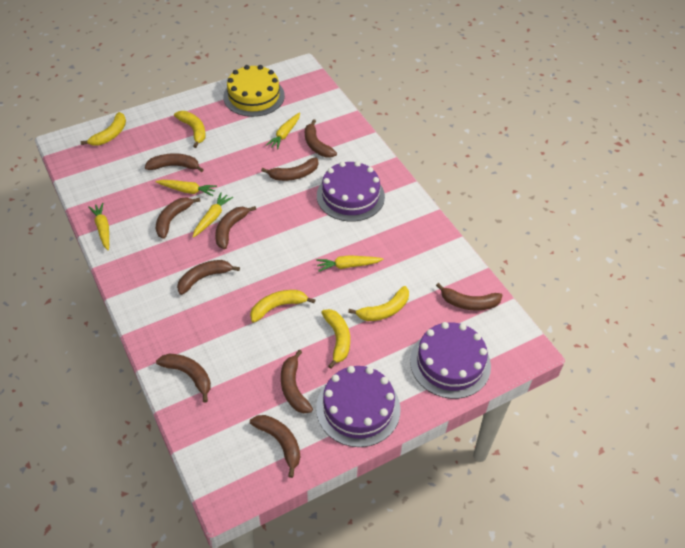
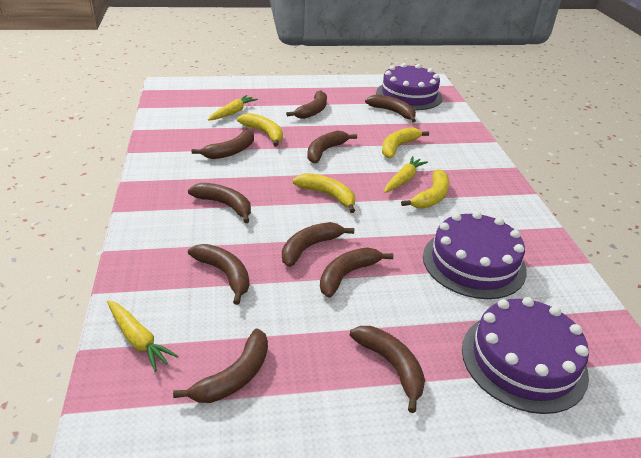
yellow banana: 5 -> 4
yellow cake: 1 -> 0
yellow carrot: 5 -> 3

